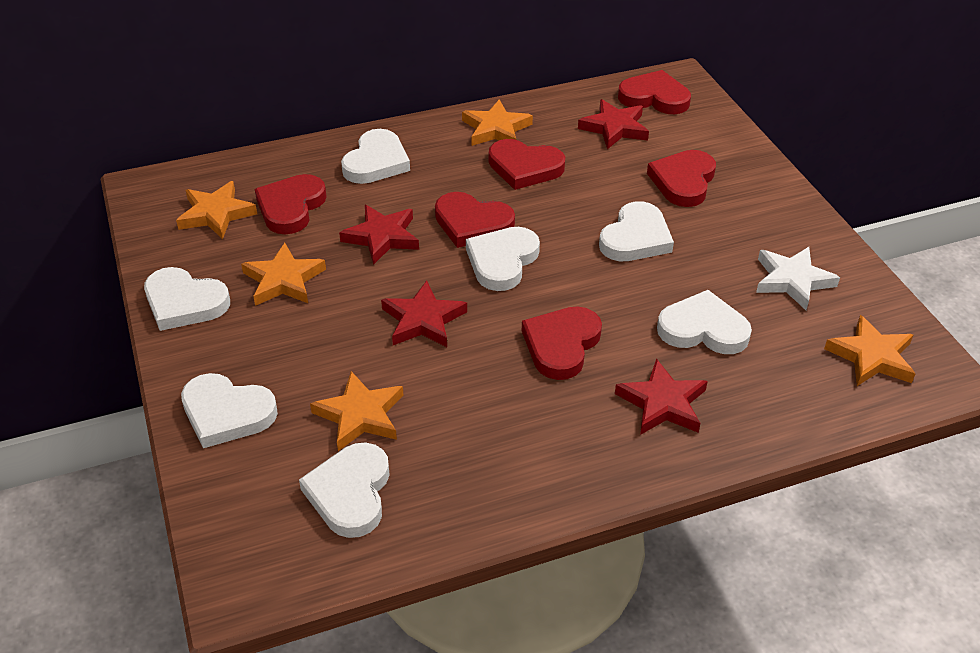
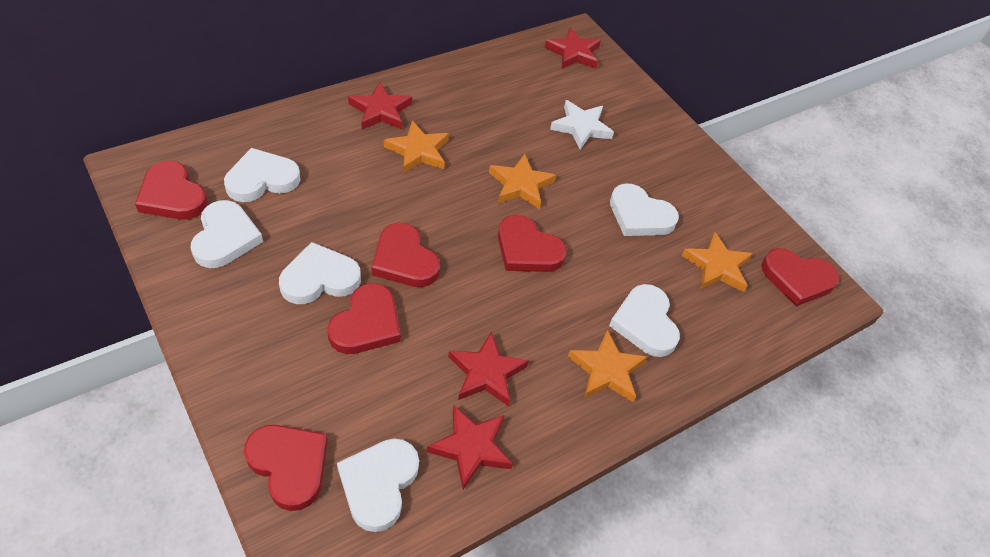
orange star: 5 -> 4
white heart: 7 -> 6

